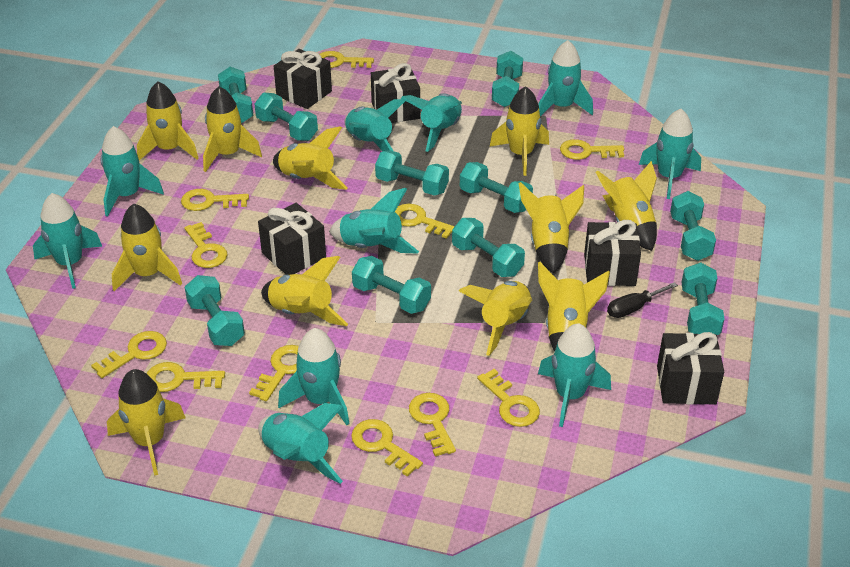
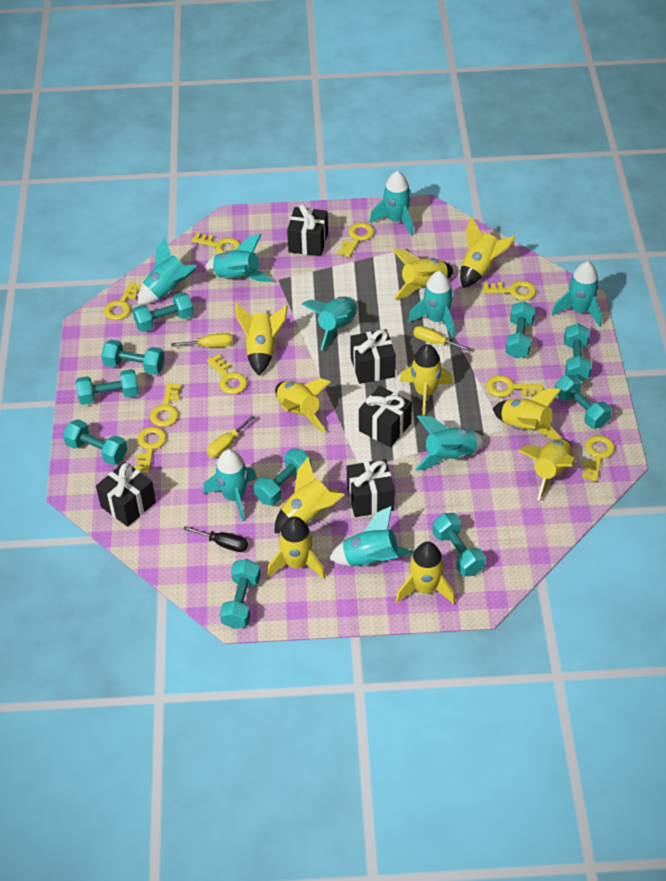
turquoise rocket: 10 -> 9
yellow key: 11 -> 9
yellow rocket: 11 -> 10
yellow screwdriver: 0 -> 3

